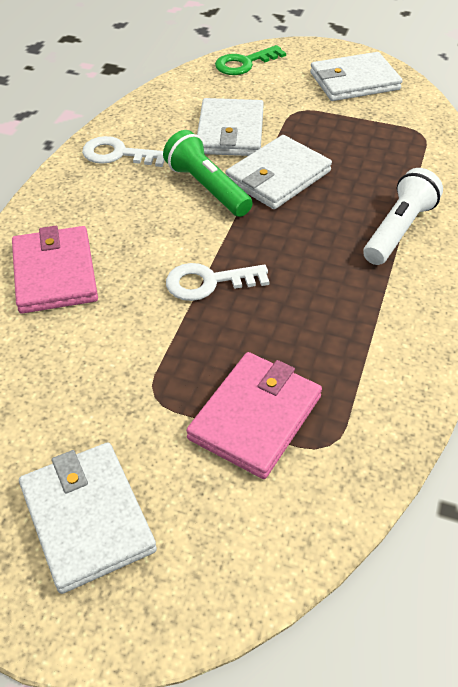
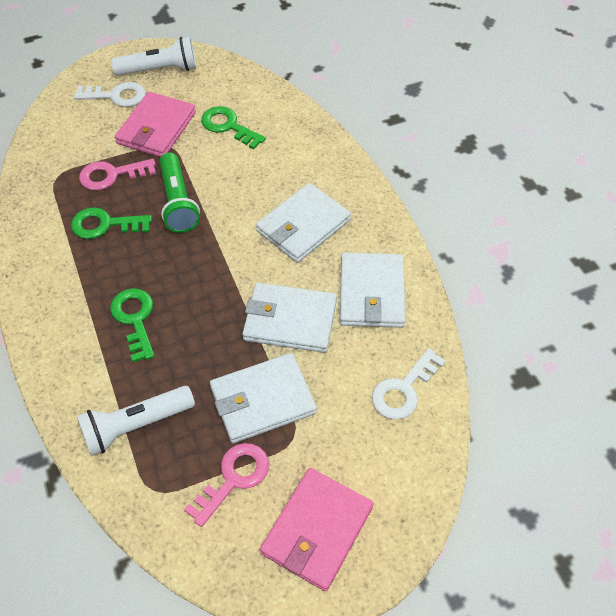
green key: 1 -> 3
pink key: 0 -> 2
white flashlight: 1 -> 2

